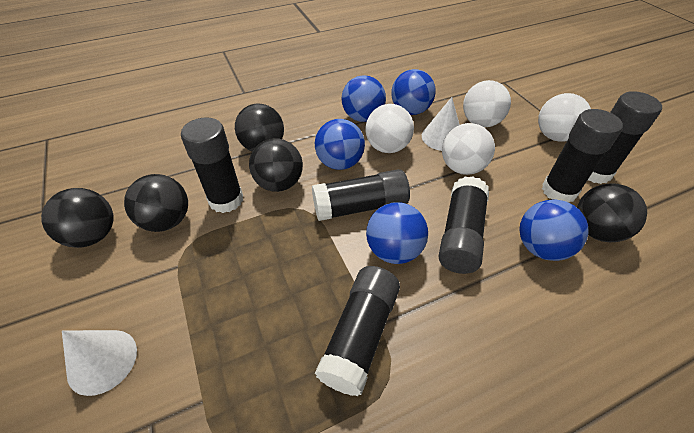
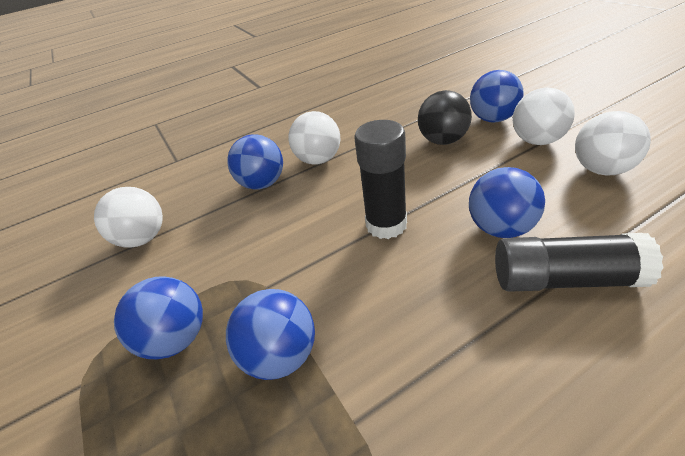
black ball: 5 -> 1
black glue stick: 6 -> 2
white cone: 2 -> 0

